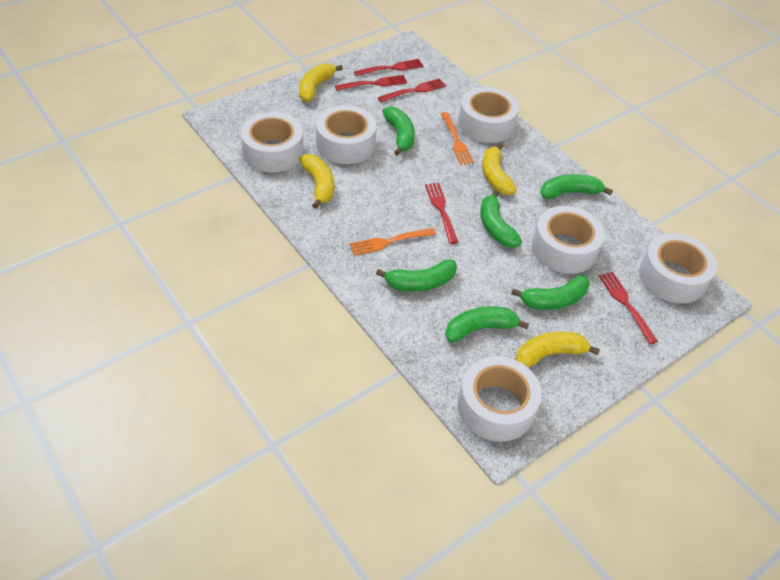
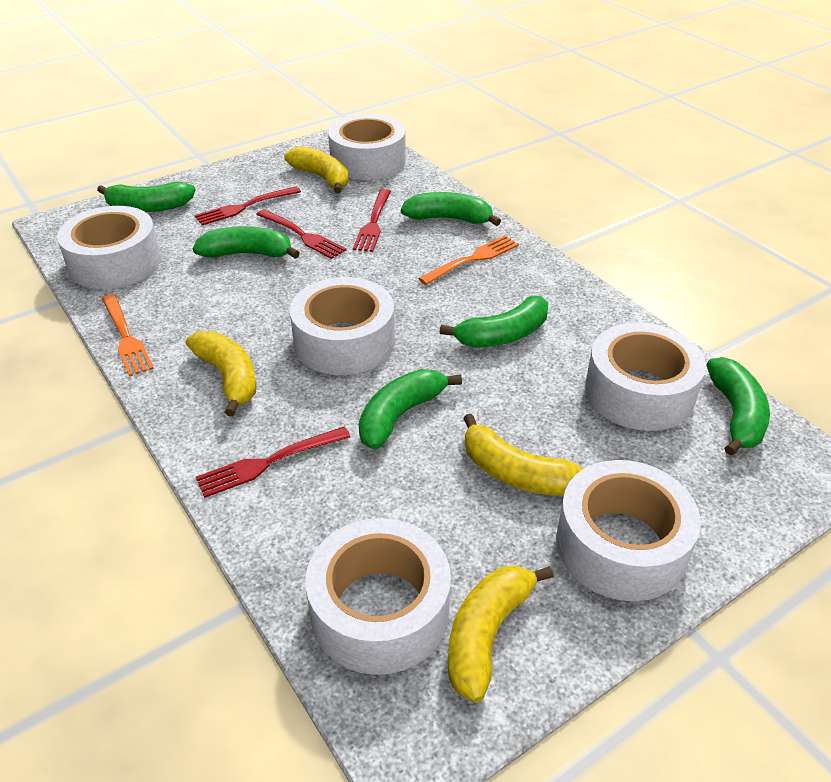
red fork: 5 -> 4

